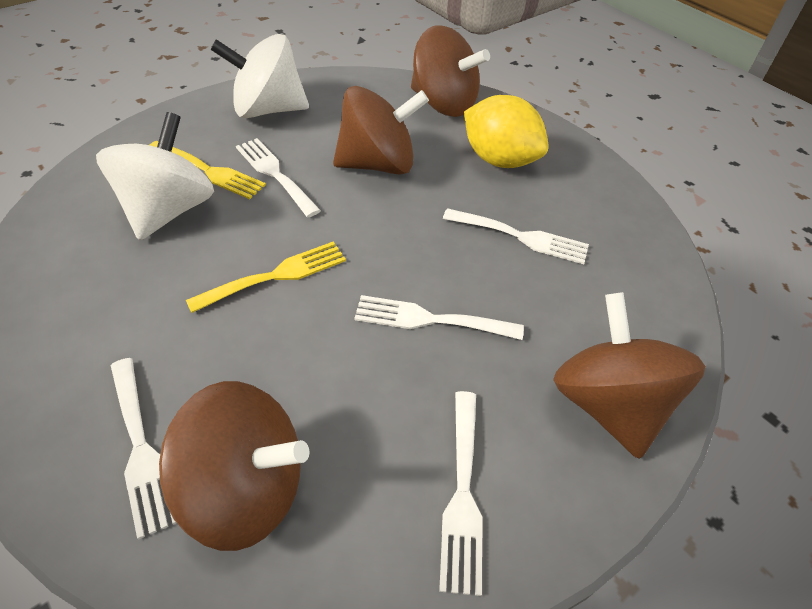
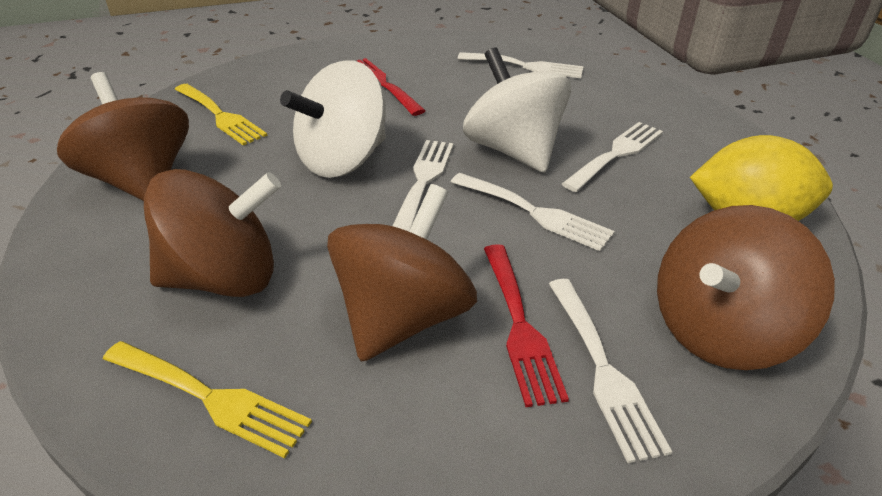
red fork: 0 -> 2

